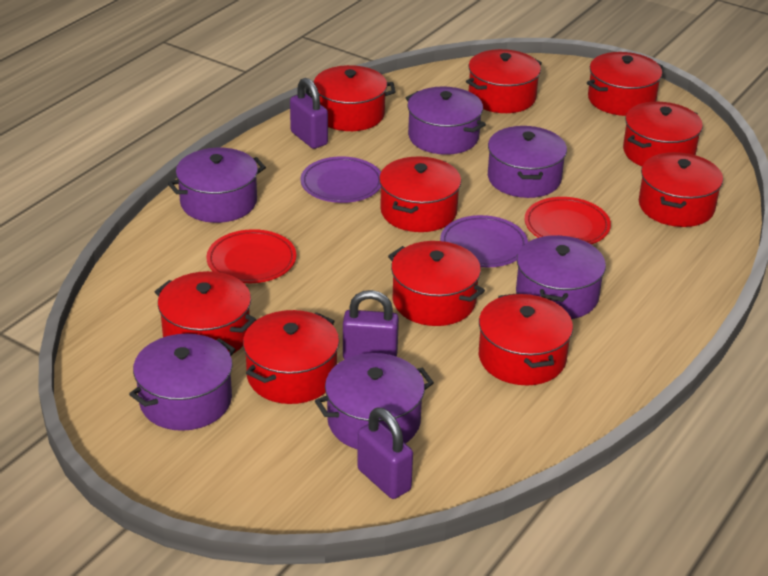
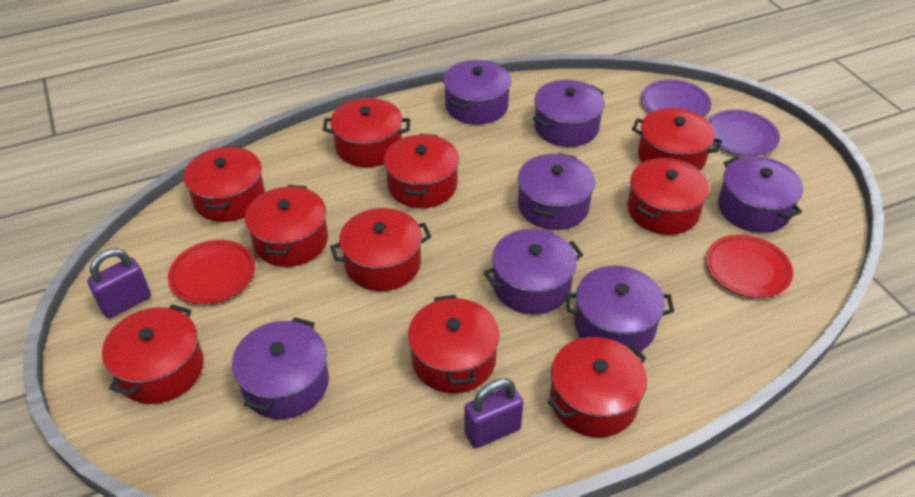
purple padlock: 3 -> 2
purple pot: 6 -> 7

